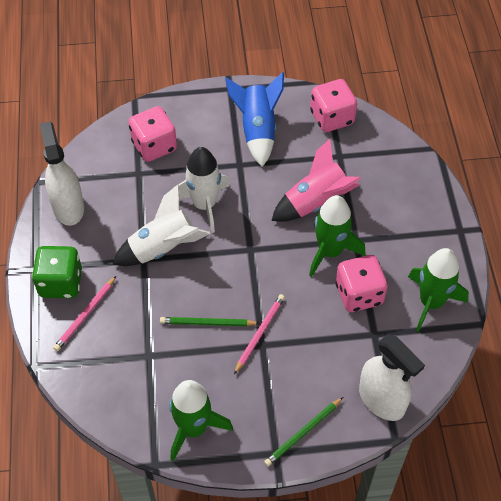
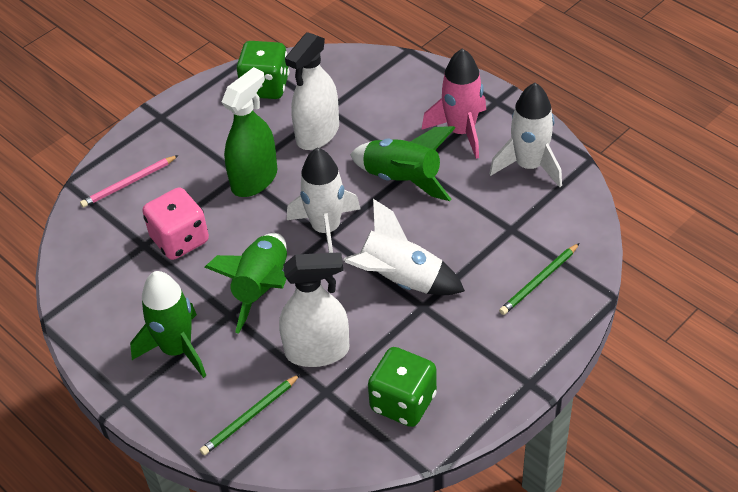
blue rocket: 1 -> 0
green dice: 1 -> 2
green spray bottle: 0 -> 1
pink dice: 3 -> 1
pink pencil: 2 -> 1
white rocket: 2 -> 3

